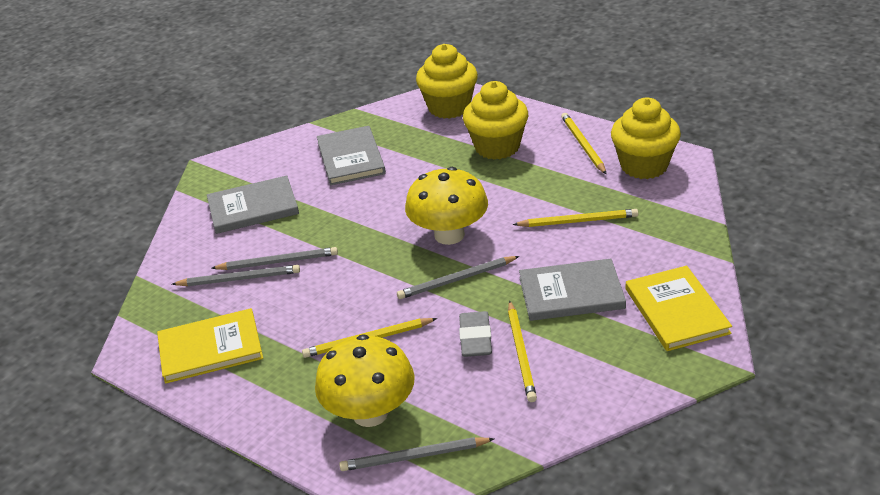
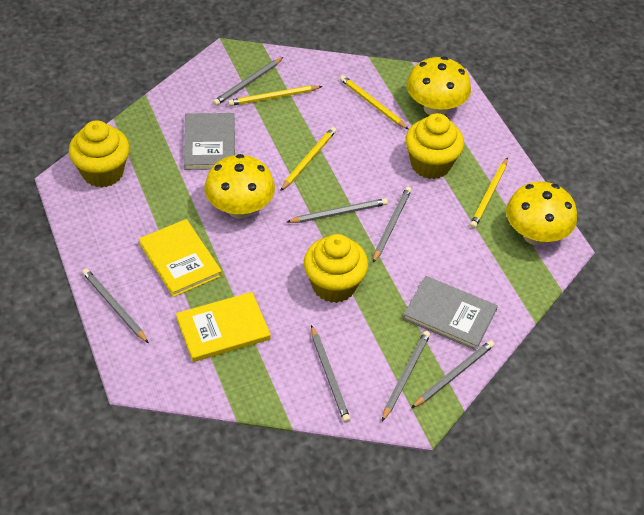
grey book: 3 -> 2
grey eraser: 1 -> 0
grey pencil: 4 -> 7
yellow mushroom: 2 -> 3

